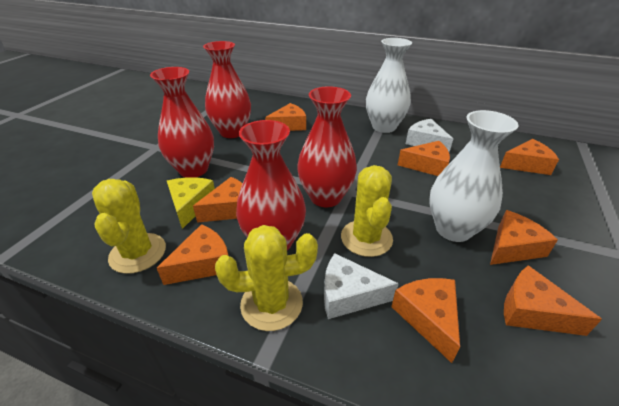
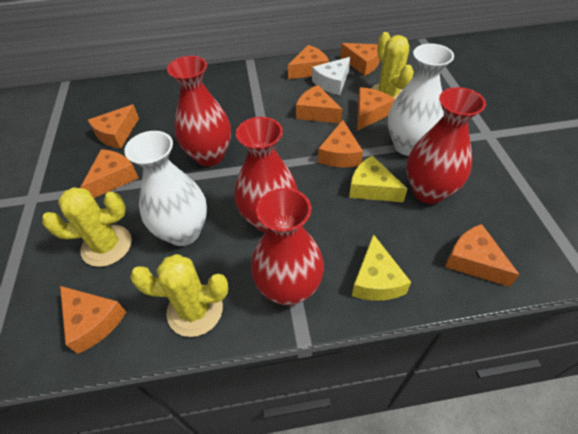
orange cheese: 8 -> 9
white cheese: 2 -> 1
yellow cheese: 1 -> 2

